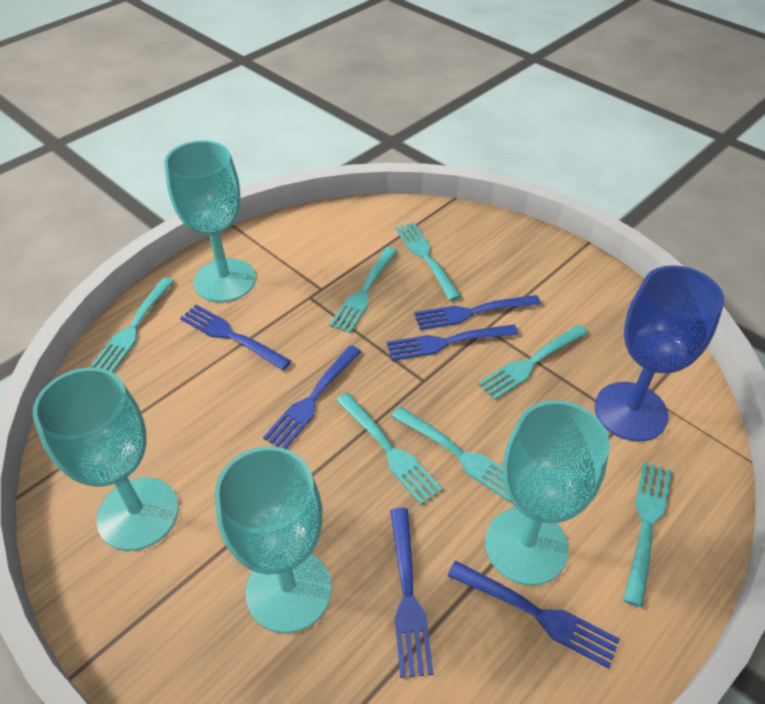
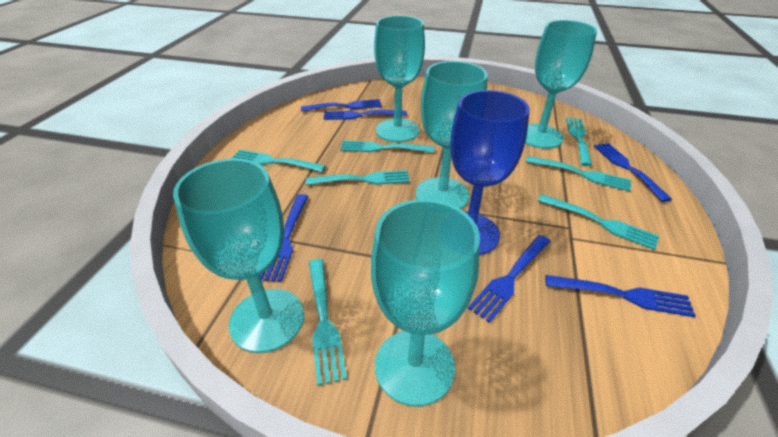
turquoise goblet: 4 -> 5

